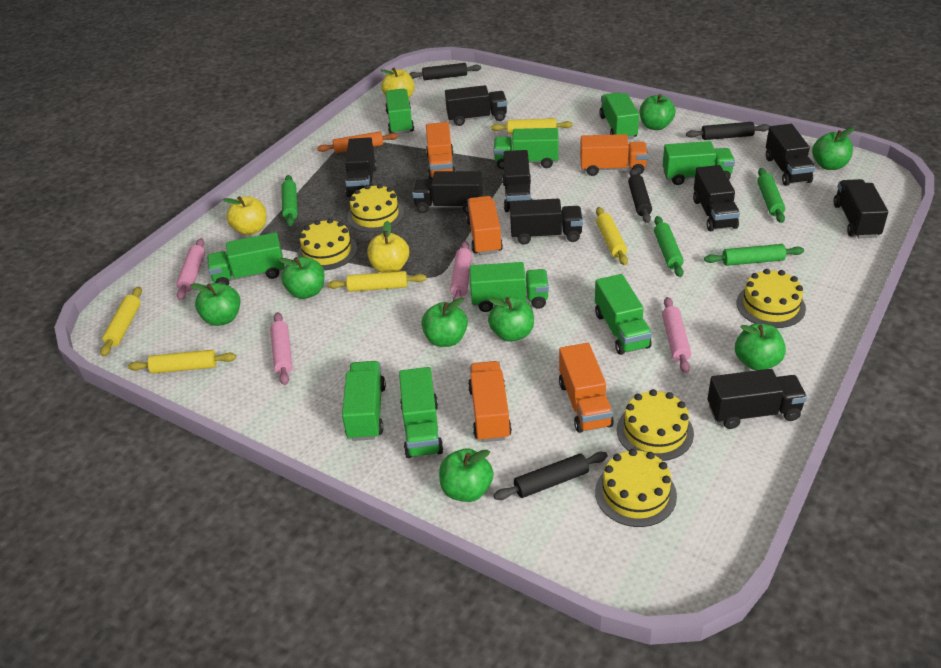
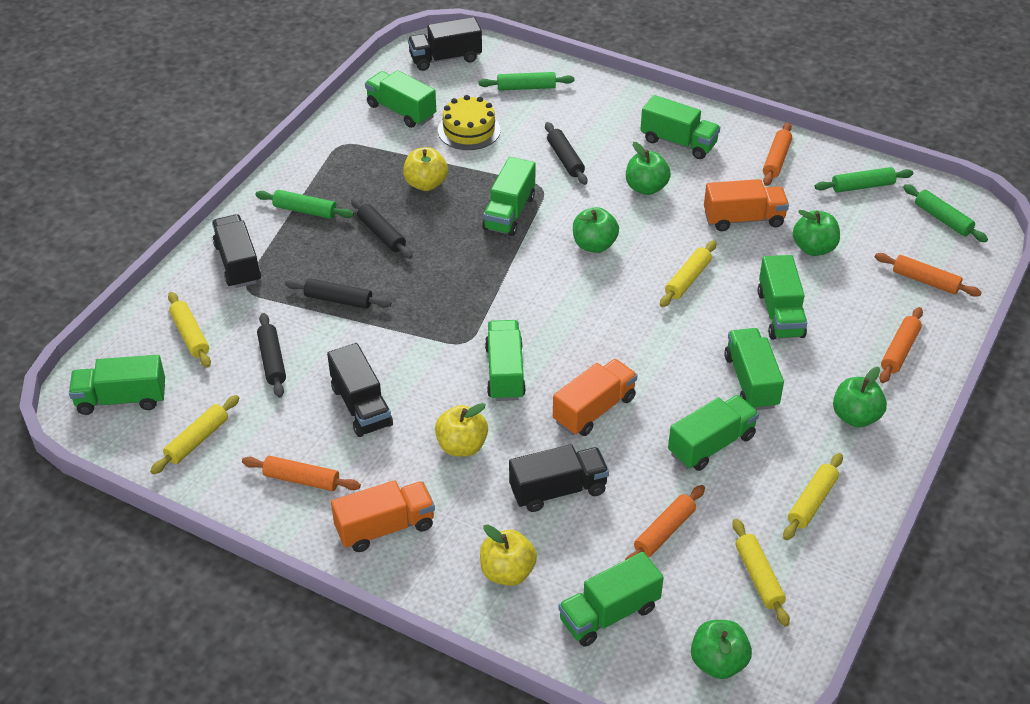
black truck: 9 -> 4
green apple: 8 -> 5
orange rolling pin: 1 -> 5
orange truck: 5 -> 3
pink rolling pin: 4 -> 0
yellow cake: 5 -> 1

